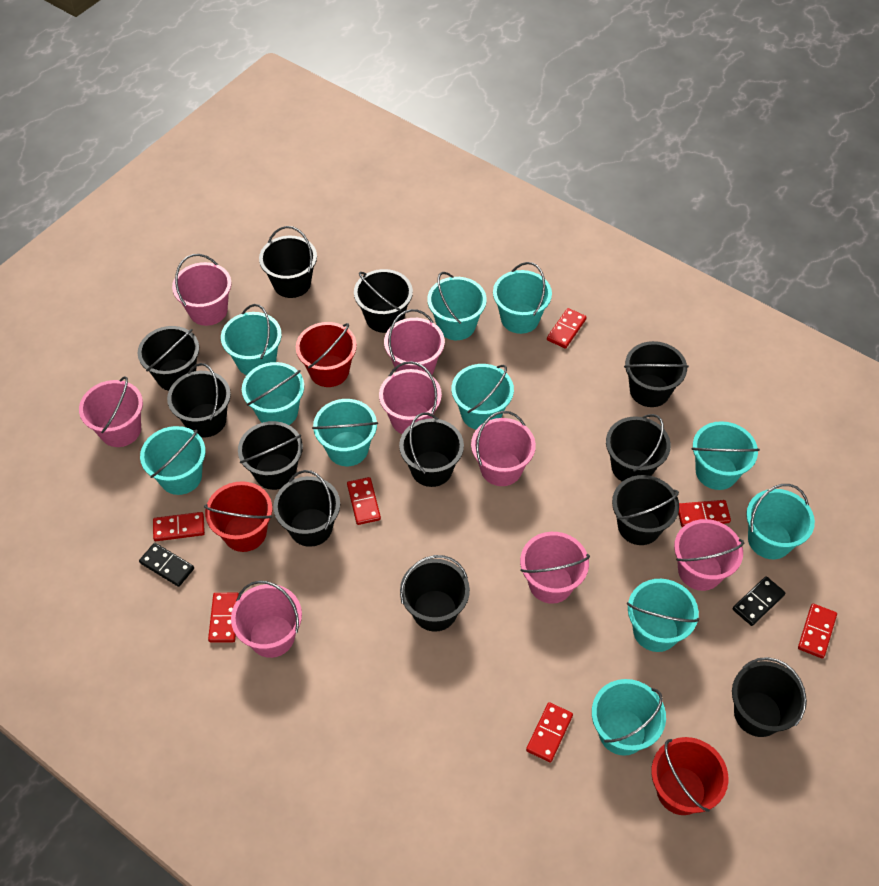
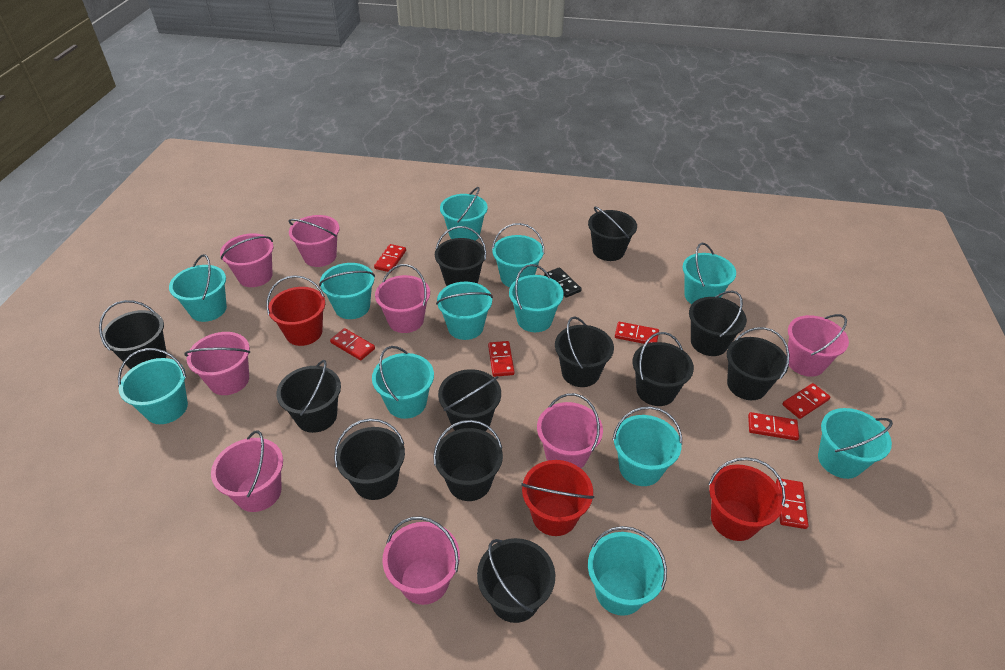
black domino: 2 -> 1
turquoise bucket: 11 -> 12

